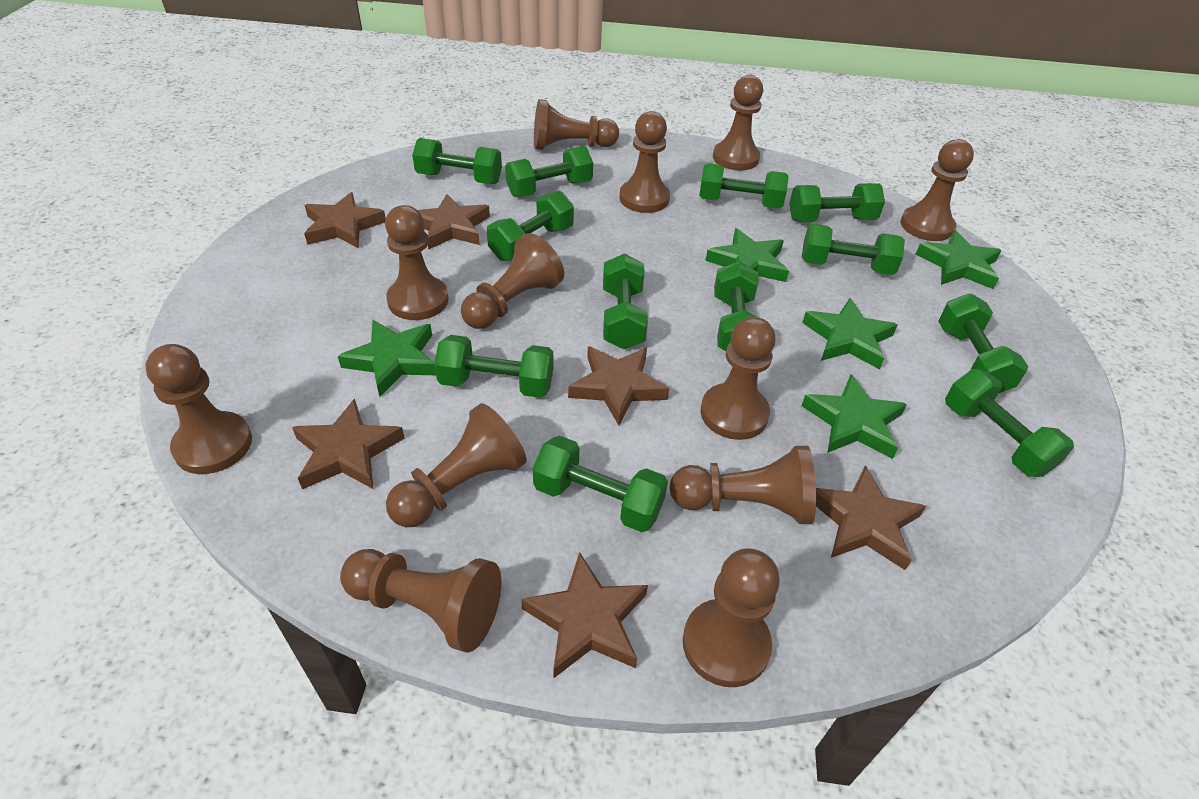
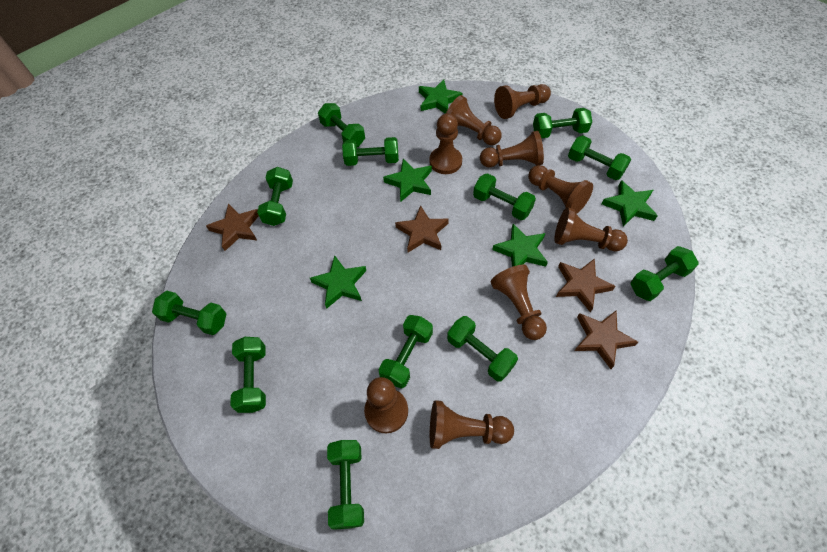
brown pawn: 12 -> 9
brown star: 6 -> 4

